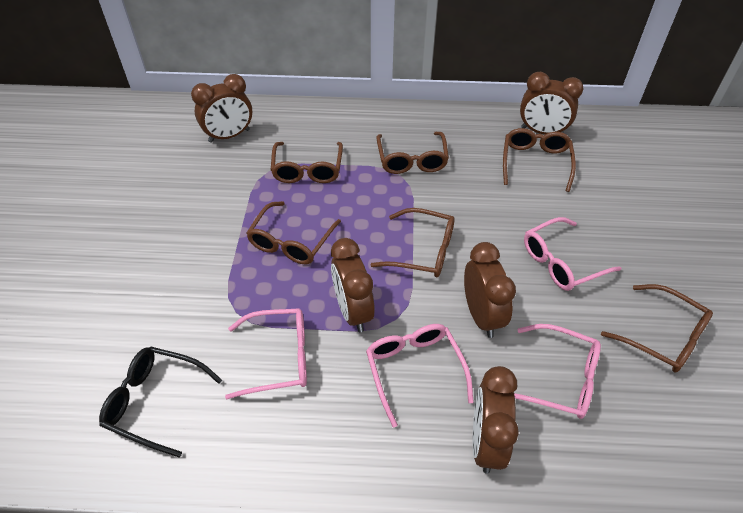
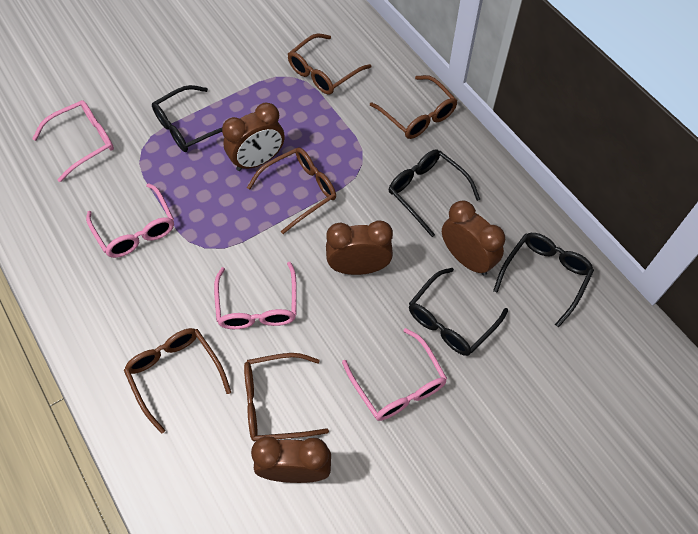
black glasses: 1 -> 4
brown clock: 5 -> 4
brown glasses: 6 -> 5

